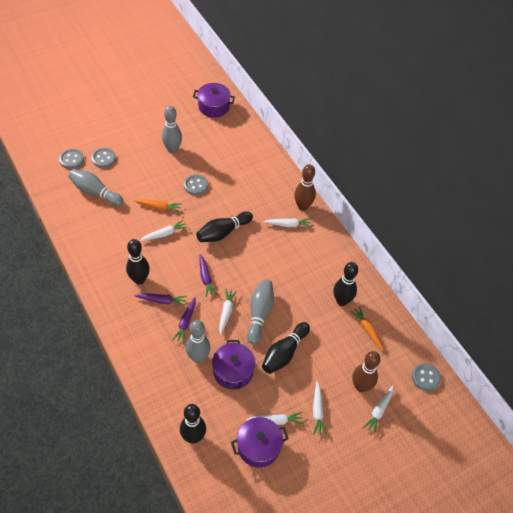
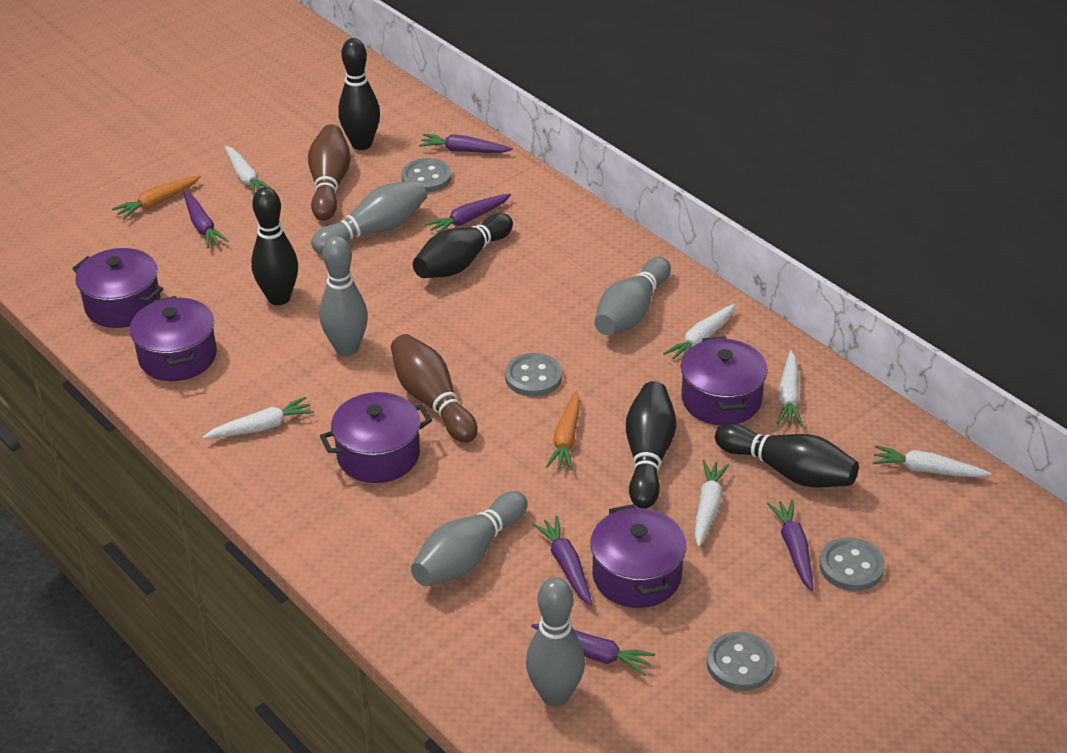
grey bowling pin: 4 -> 5
purple carrot: 3 -> 6
purple pot: 3 -> 5

